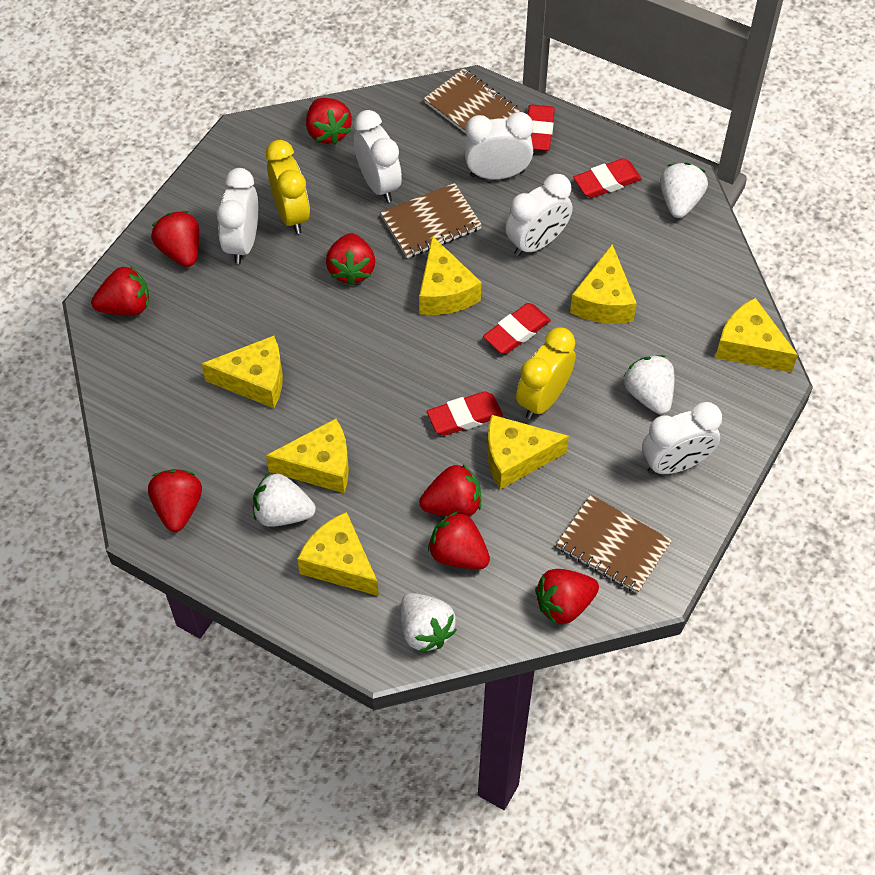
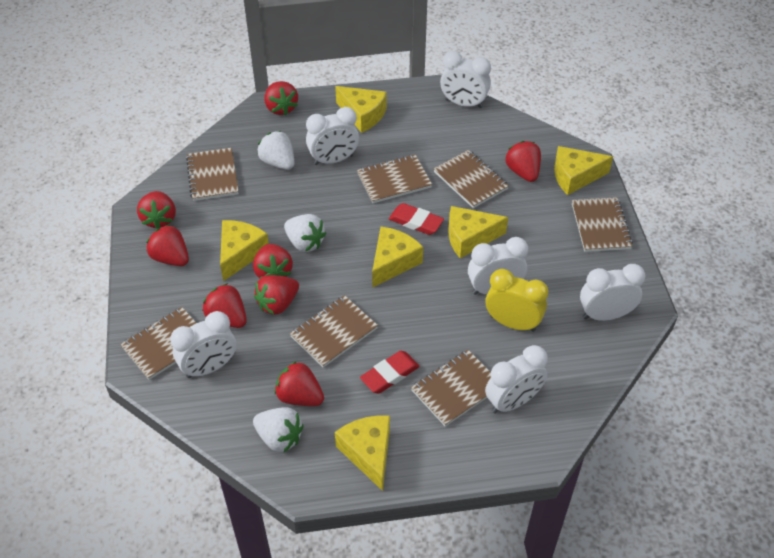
brown notebook: 3 -> 7
red eraser: 4 -> 2
white clock: 5 -> 6
white strawberry: 4 -> 3
yellow cheese: 7 -> 6
yellow clock: 2 -> 1

